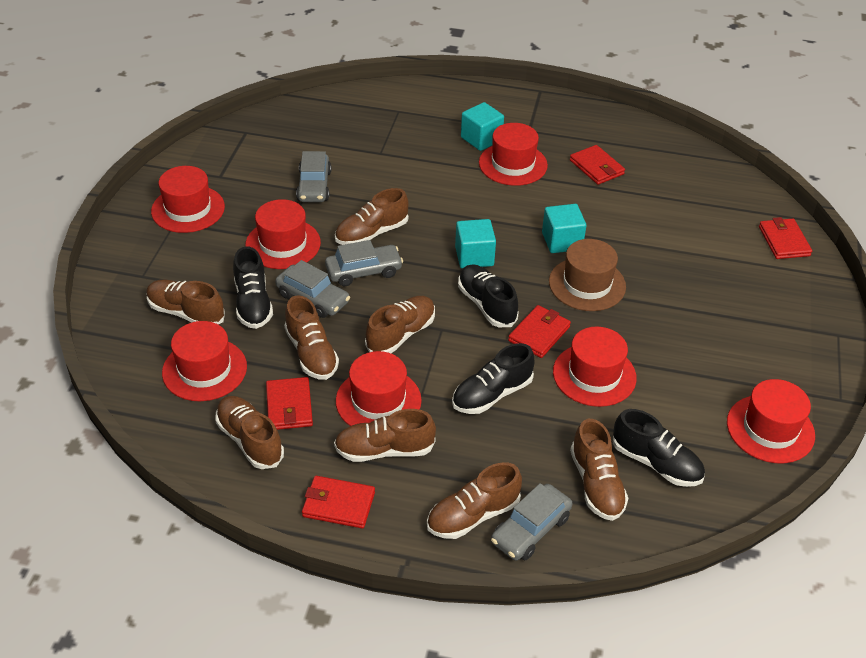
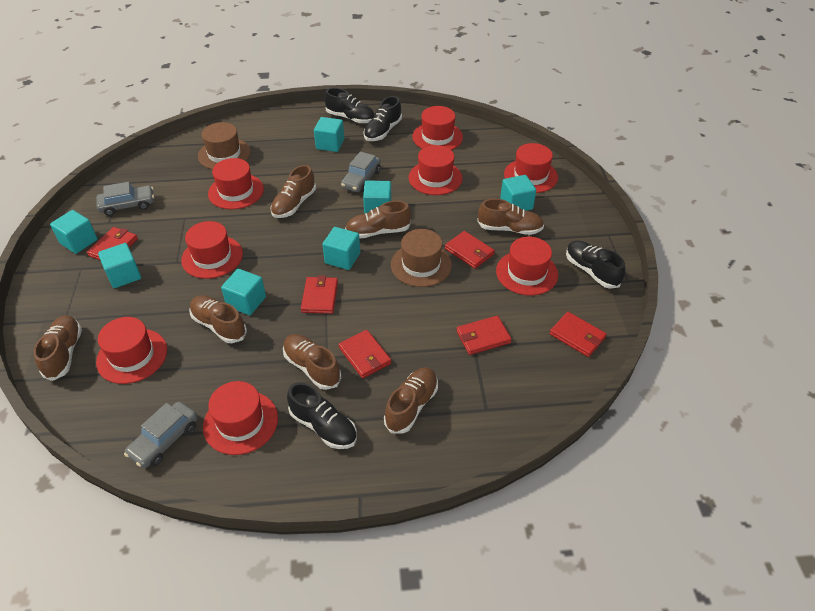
brown hat: 1 -> 2
brown shoe: 8 -> 7
grey car: 4 -> 3
red hat: 7 -> 8
red wallet: 5 -> 6
turquoise cube: 3 -> 7

